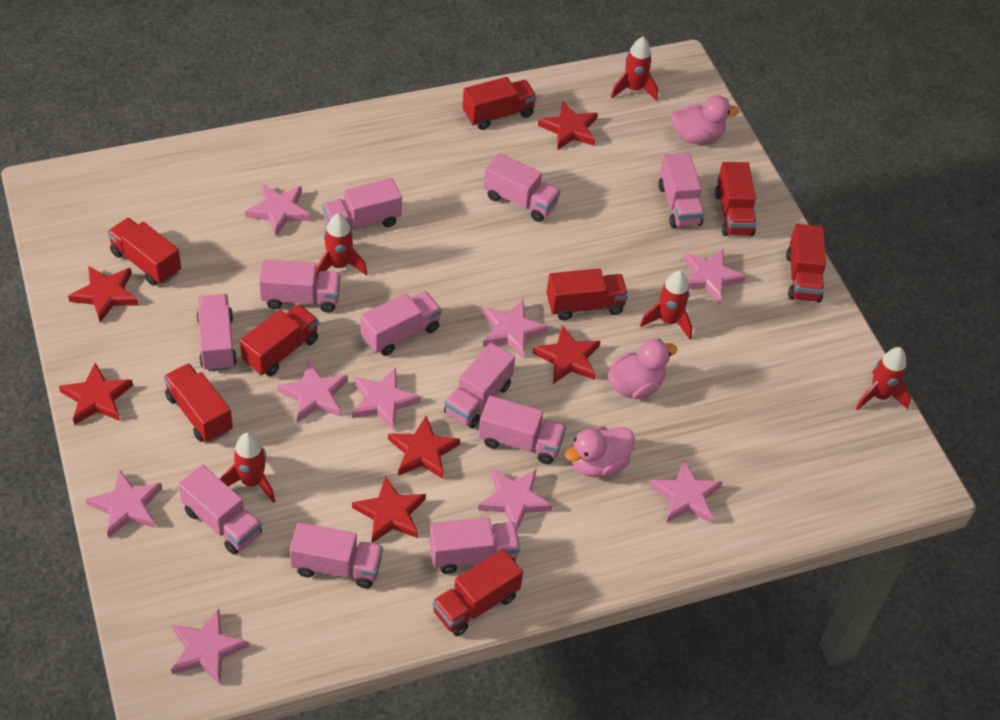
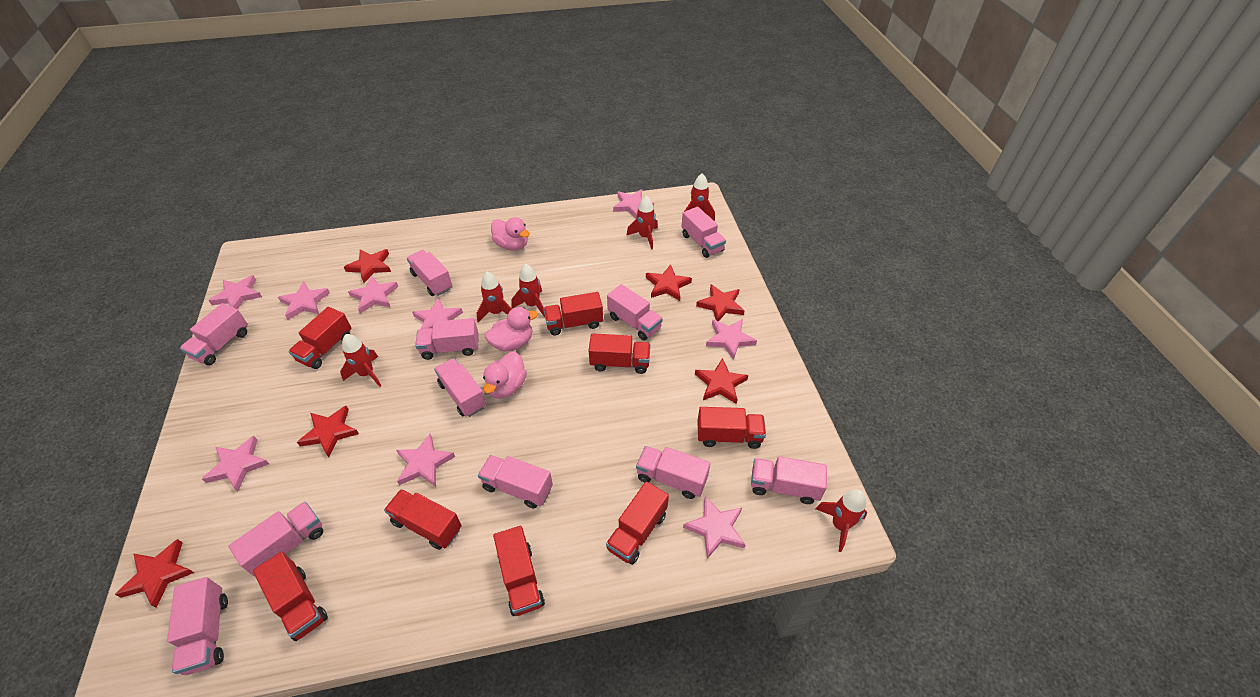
red rocket: 5 -> 6

